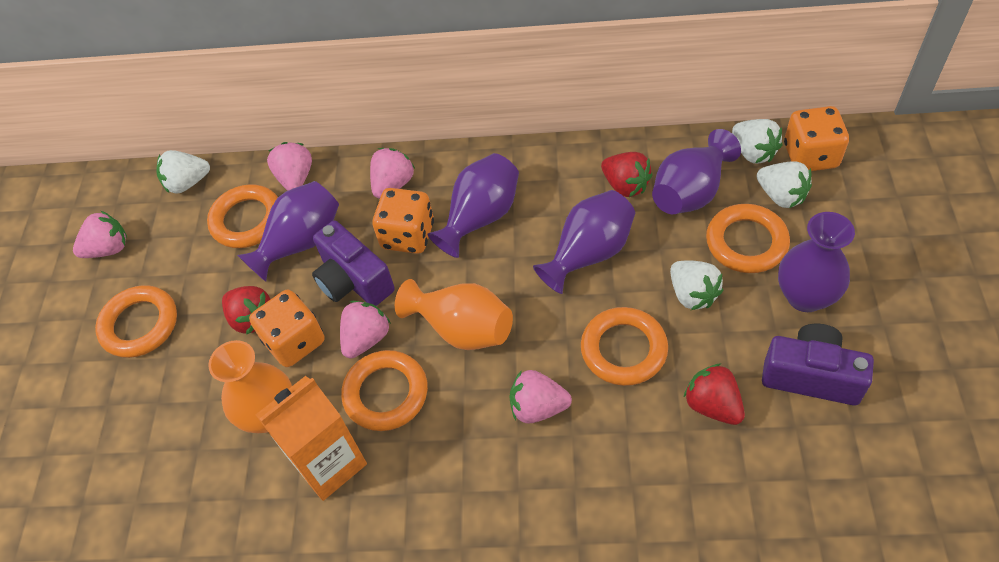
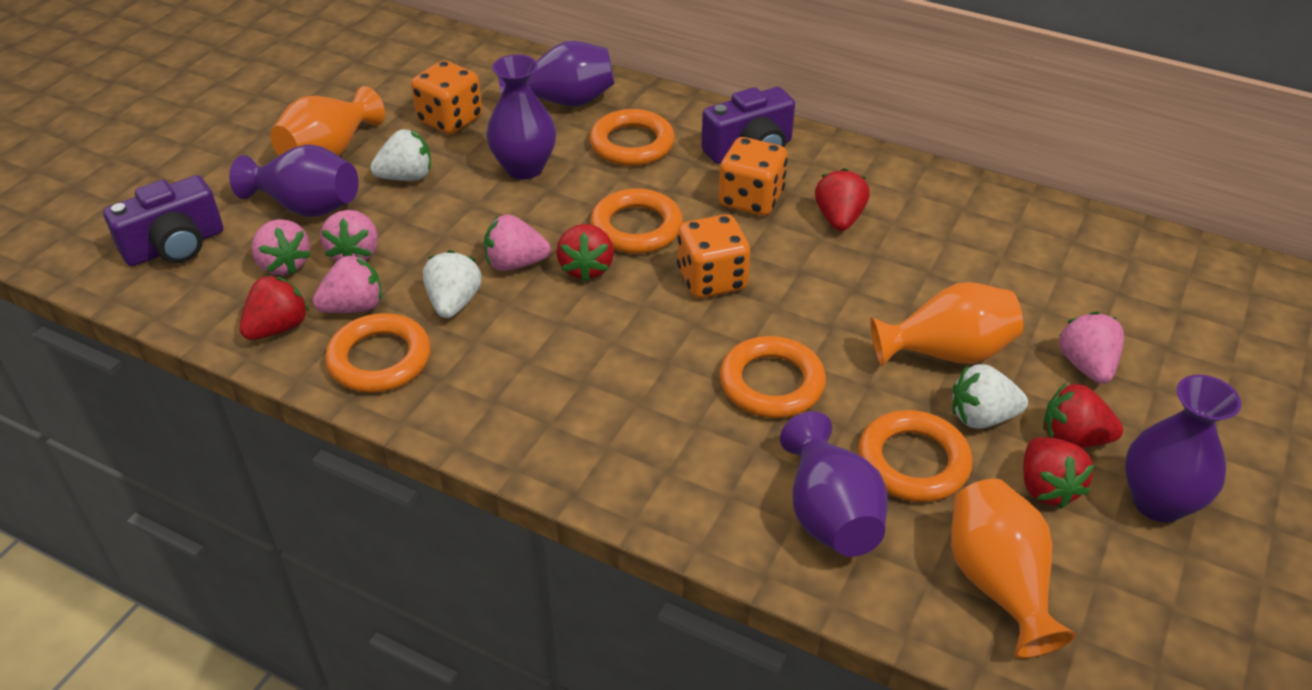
orange carton: 1 -> 0
orange vase: 2 -> 3
red strawberry: 3 -> 5
white strawberry: 4 -> 3

